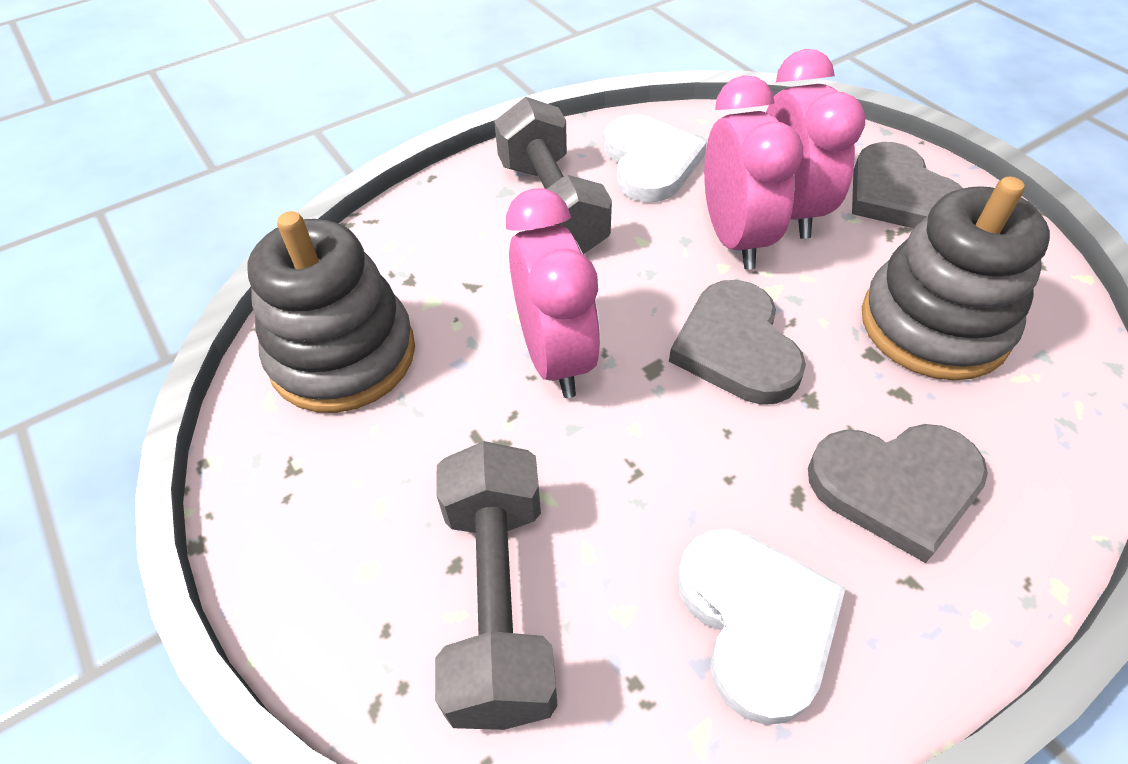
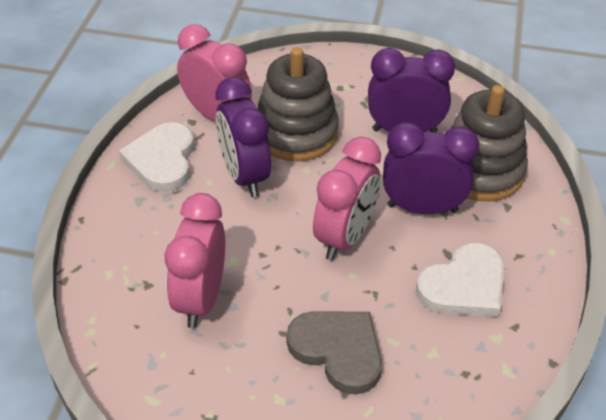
grey dumbbell: 2 -> 0
grey heart: 3 -> 1
purple clock: 0 -> 3

